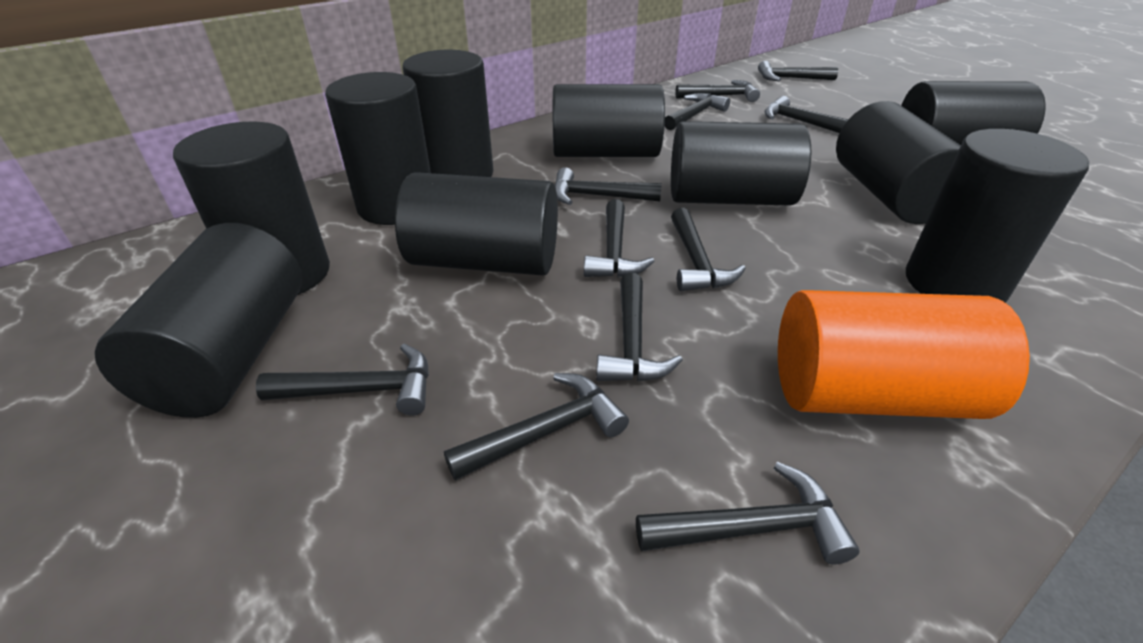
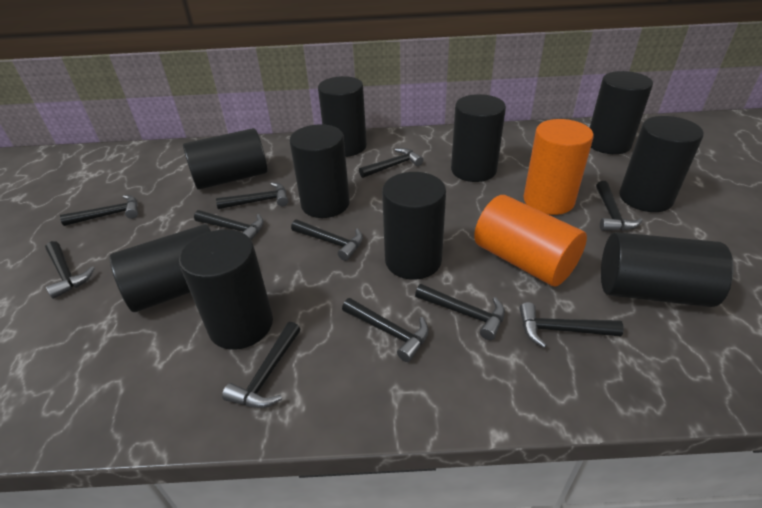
orange cylinder: 1 -> 2

